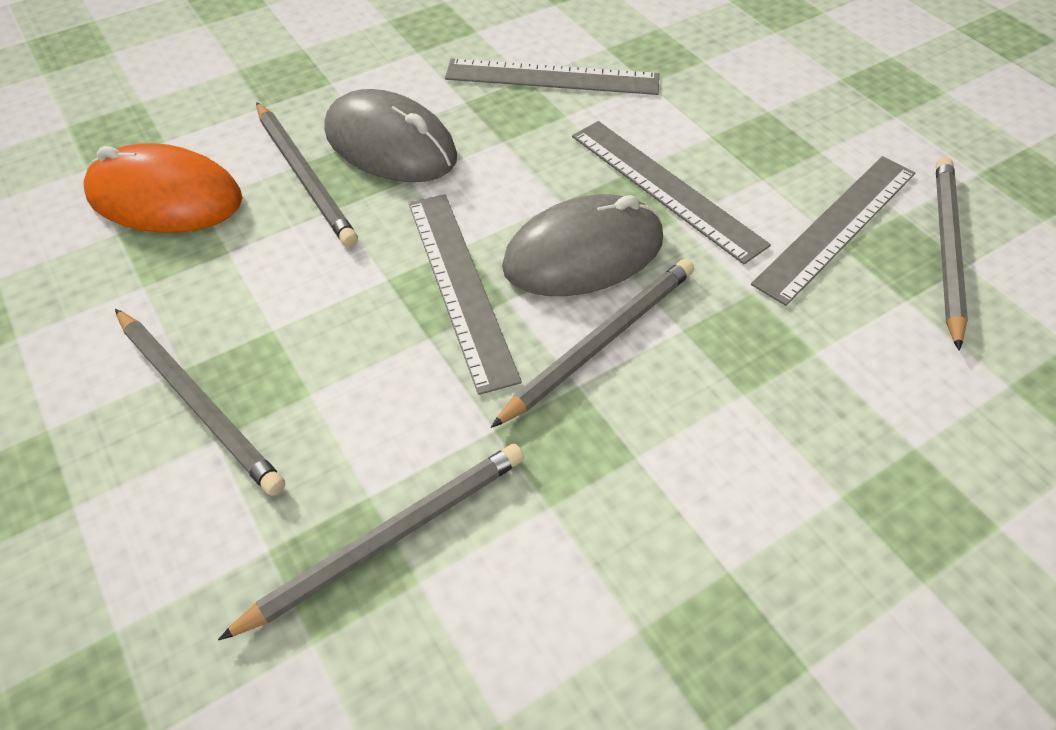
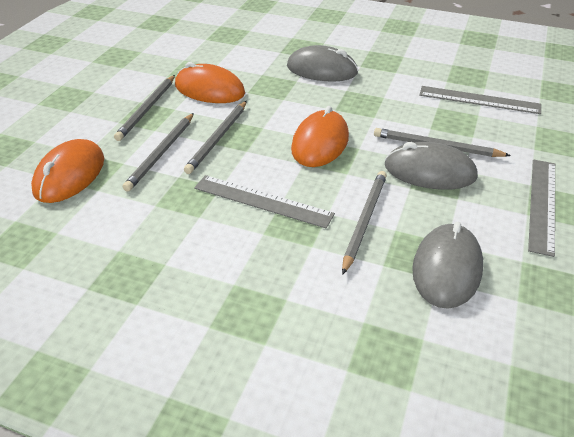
grey mouse: 2 -> 3
grey ruler: 4 -> 3
orange mouse: 1 -> 3

